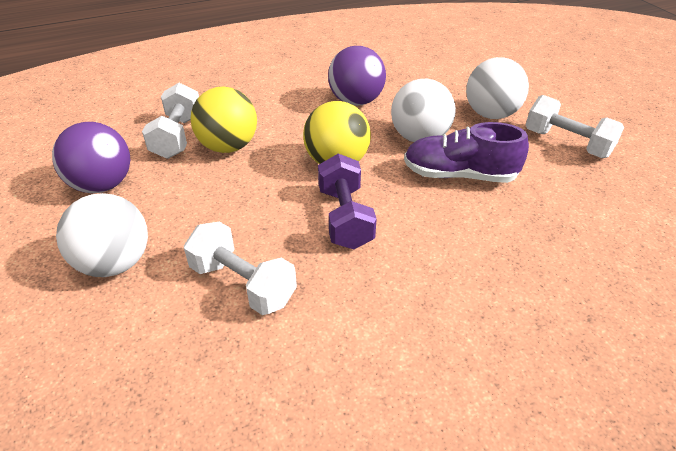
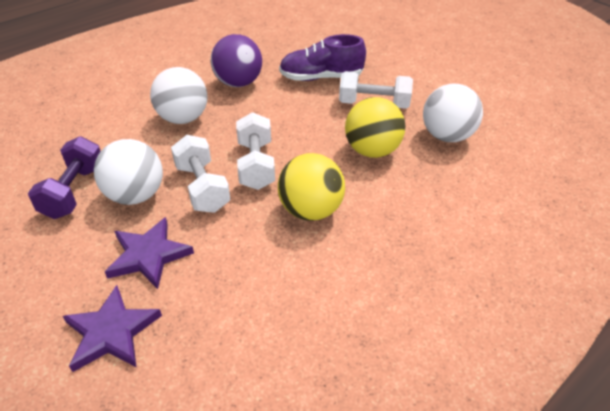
purple ball: 2 -> 1
purple star: 0 -> 2

